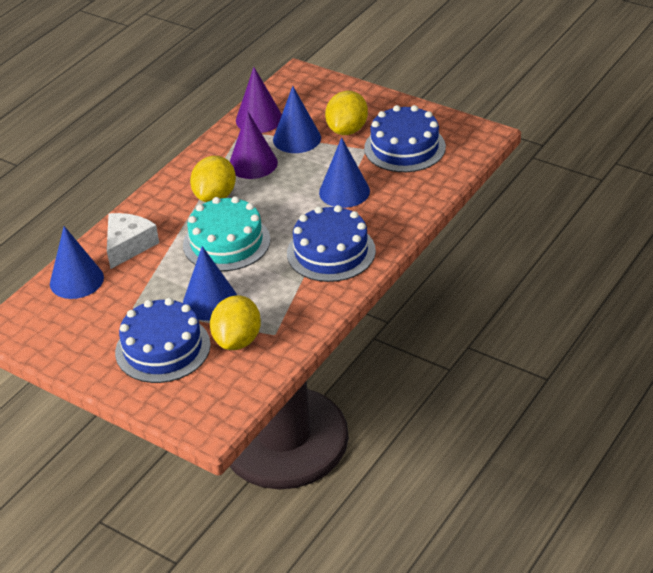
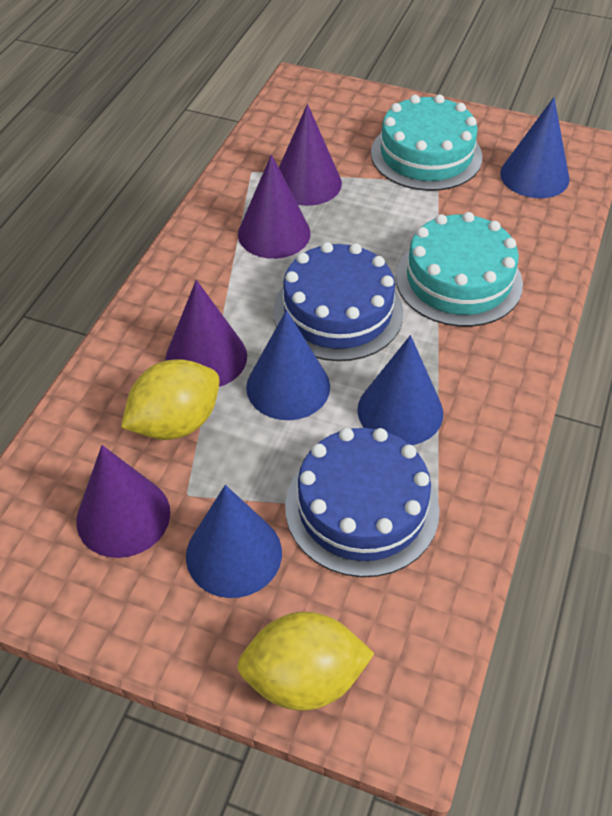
blue cake: 3 -> 2
purple cone: 2 -> 4
turquoise cake: 1 -> 2
white cheese: 1 -> 0
yellow lemon: 3 -> 2

